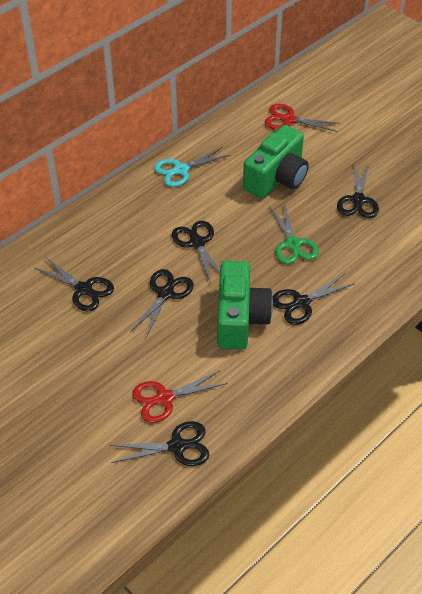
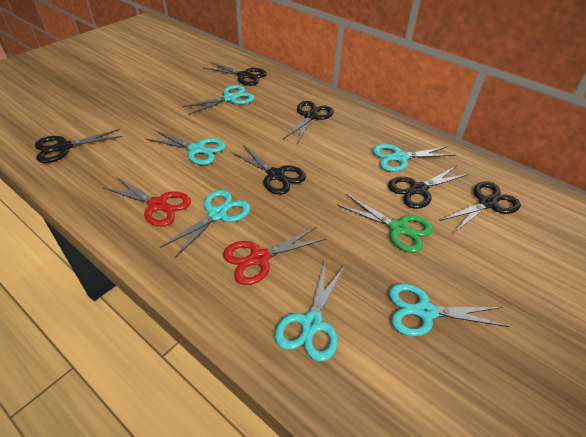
green camera: 2 -> 0
turquoise scissors: 1 -> 6

